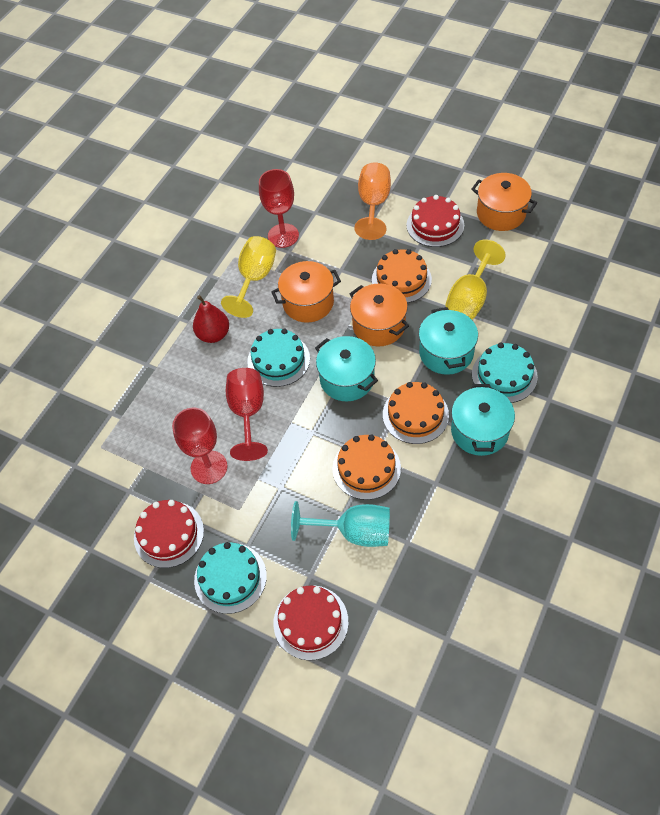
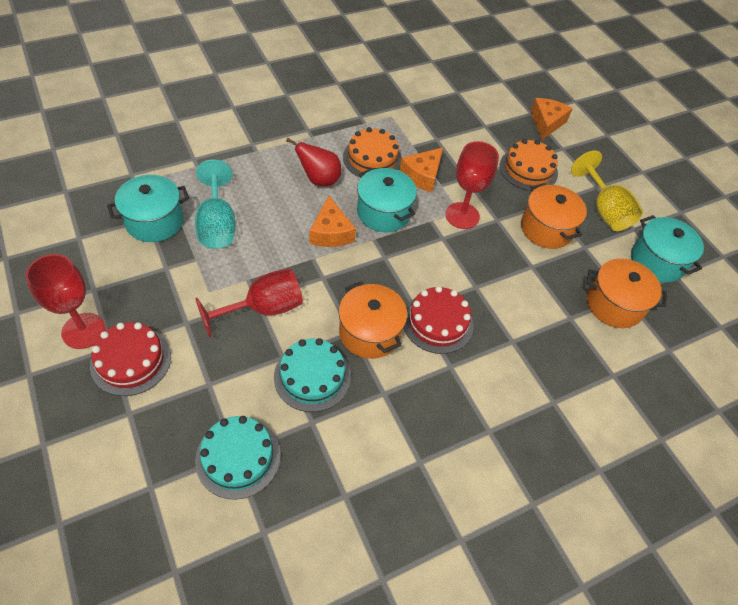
orange cake: 3 -> 2
orange cheese: 0 -> 3
orange goblet: 1 -> 0
red cake: 3 -> 2
turquoise cake: 3 -> 2
yellow goblet: 2 -> 1

